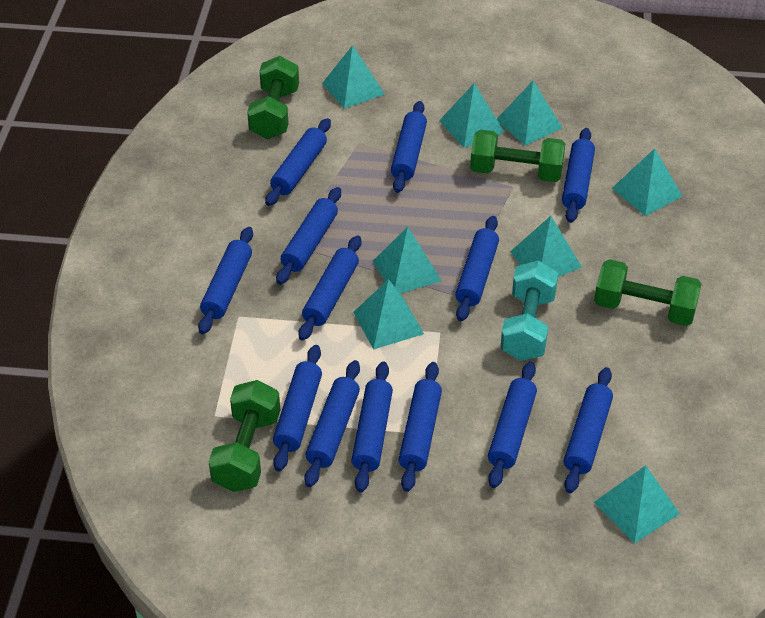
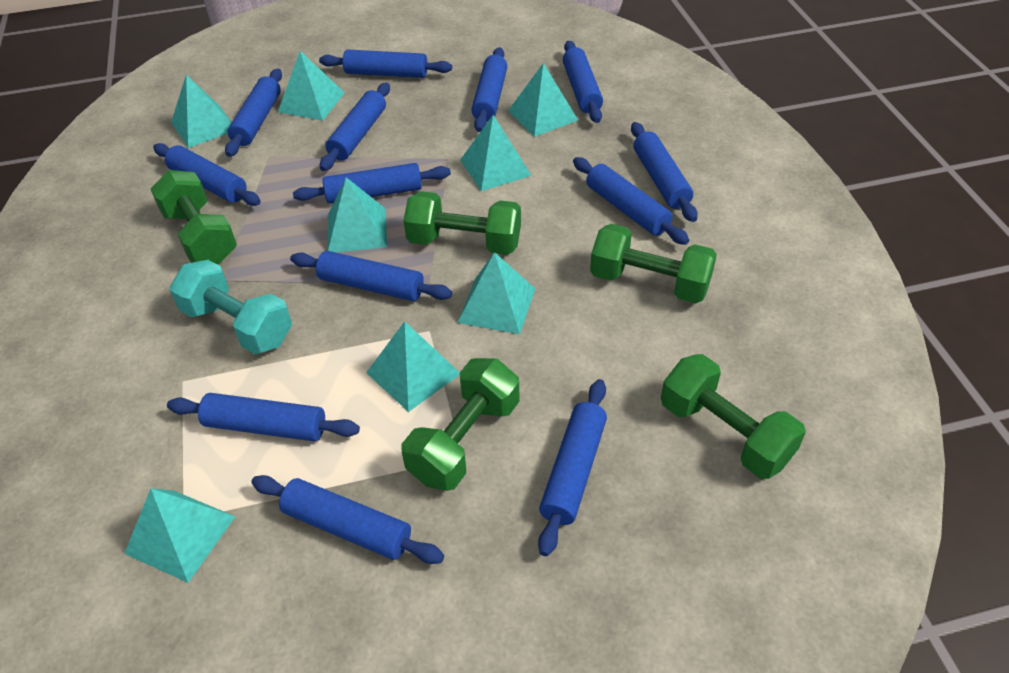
green dumbbell: 4 -> 5

